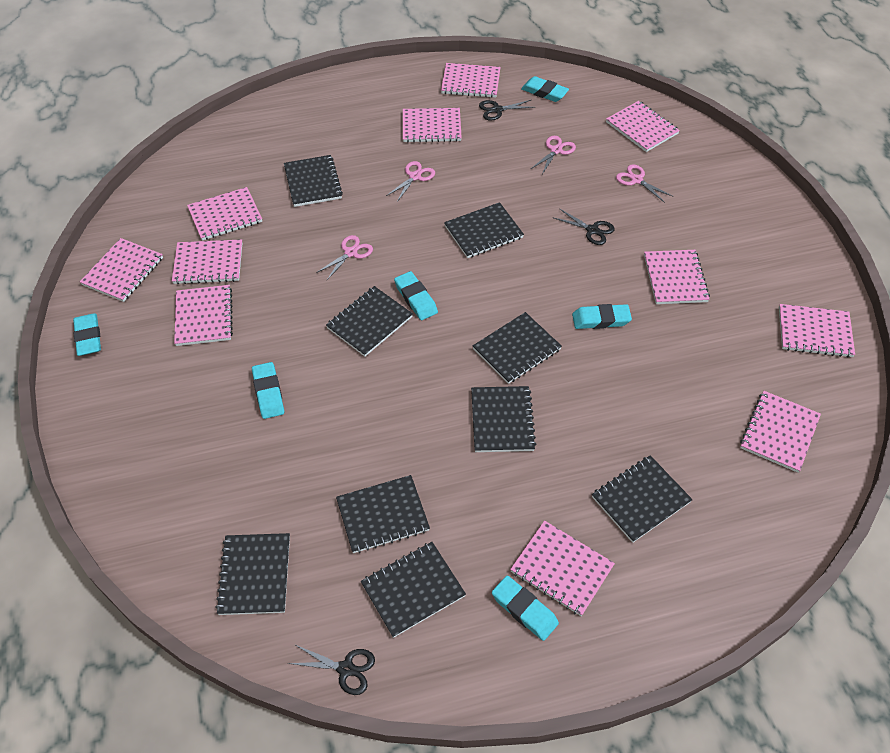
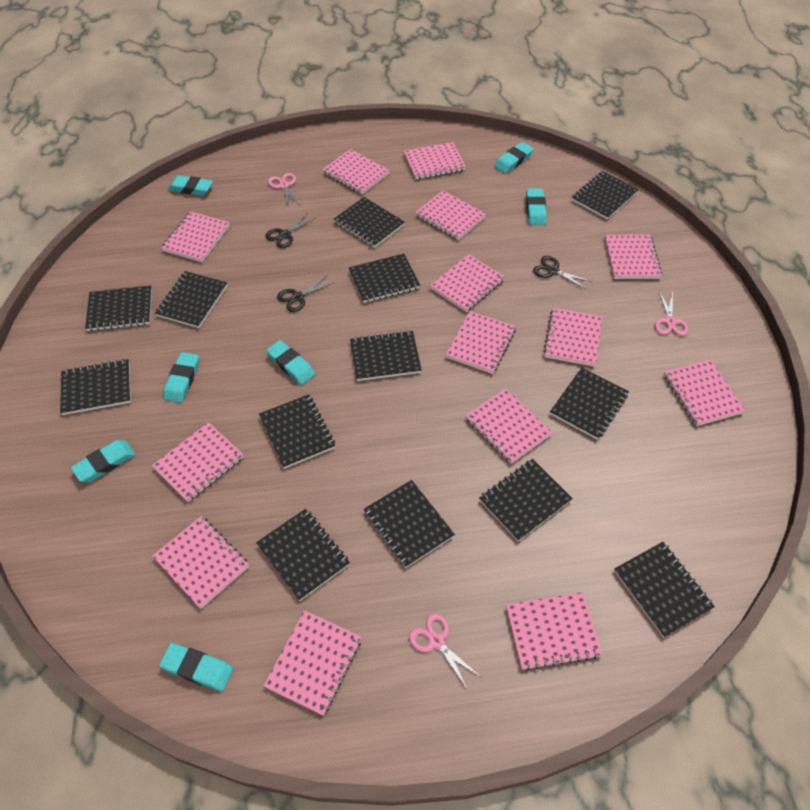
black notebook: 9 -> 13
pink notebook: 11 -> 14
pink scissors: 4 -> 3
turquoise eraser: 6 -> 7

